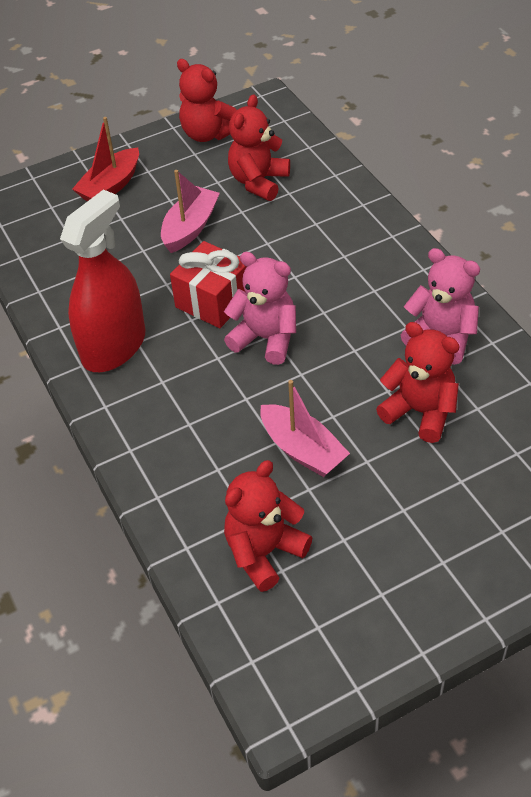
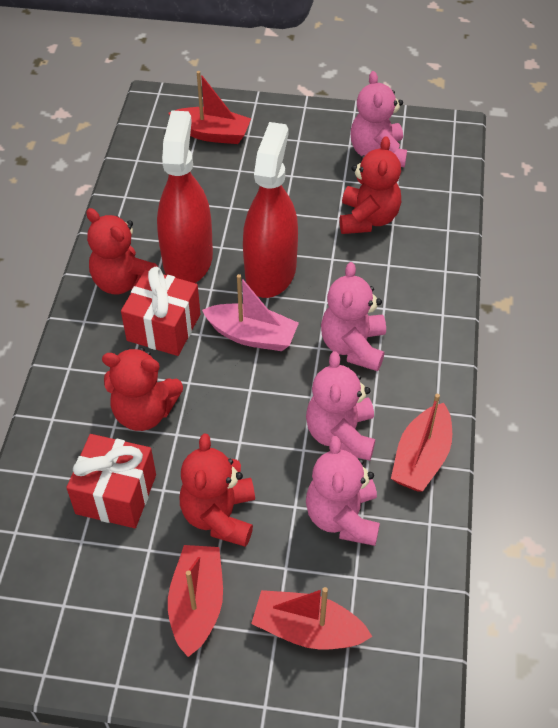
pink boat: 2 -> 1
pink teddy bear: 2 -> 4
red boat: 1 -> 4
red gift: 1 -> 2
red spray bottle: 1 -> 2

